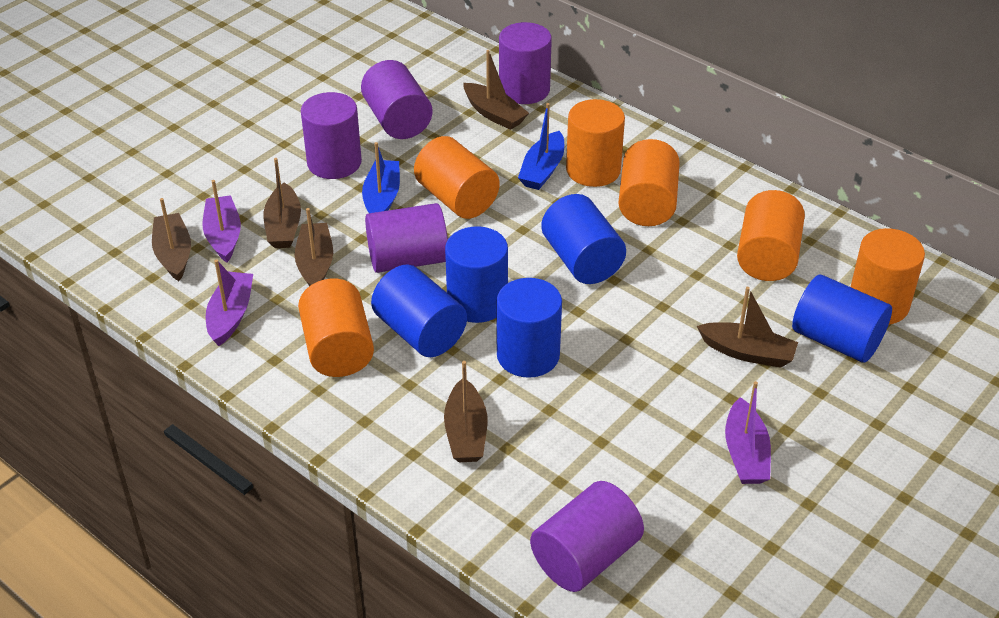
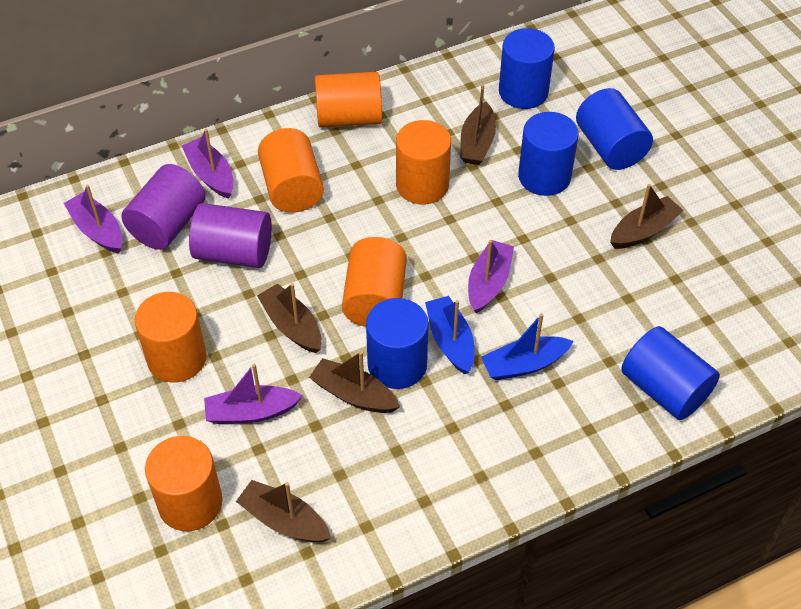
brown boat: 6 -> 5
purple boat: 3 -> 4
purple cylinder: 5 -> 2

